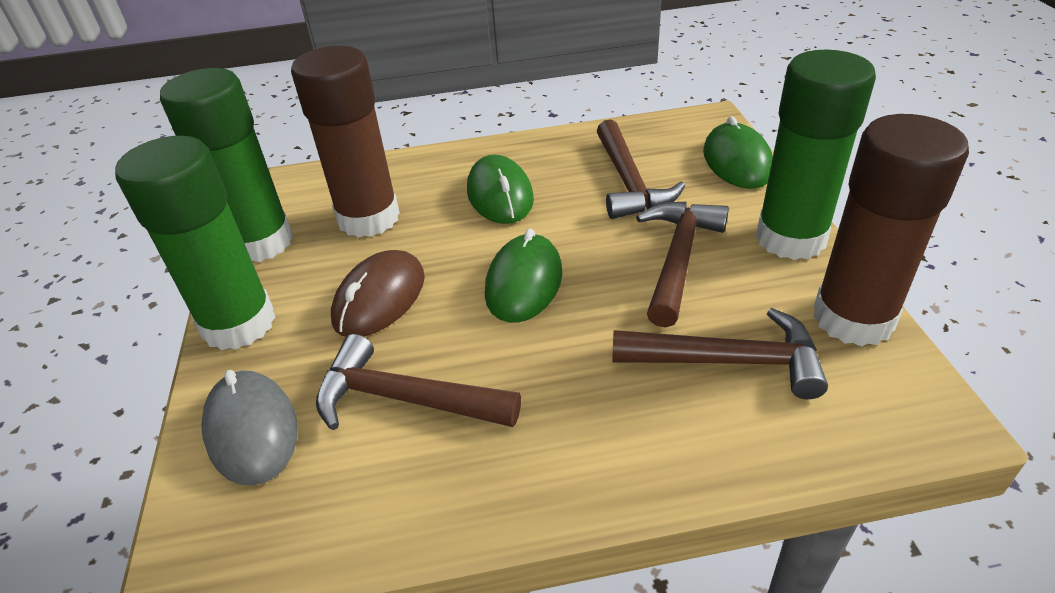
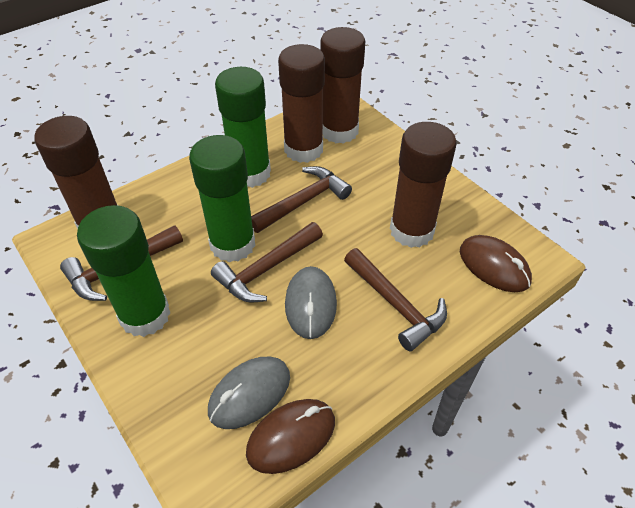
brown glue stick: 2 -> 4
brown mouse: 1 -> 2
green mouse: 3 -> 0
grey mouse: 1 -> 2

